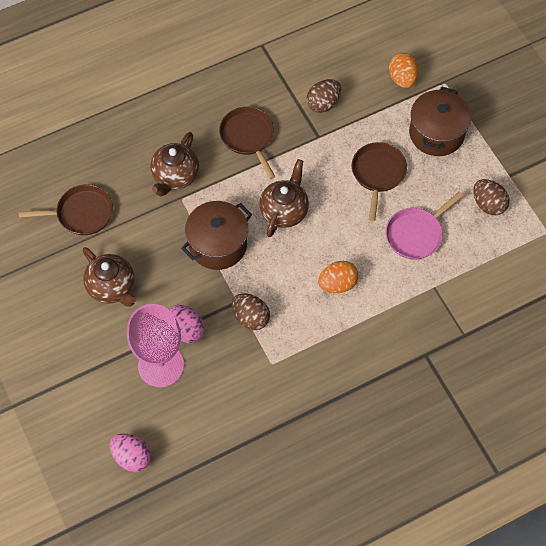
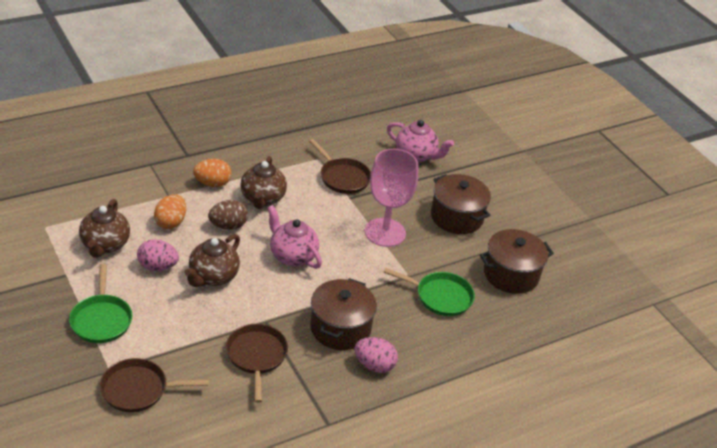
brown egg: 3 -> 1
brown pot: 2 -> 3
green pan: 0 -> 2
pink pan: 1 -> 0
pink teapot: 0 -> 2

